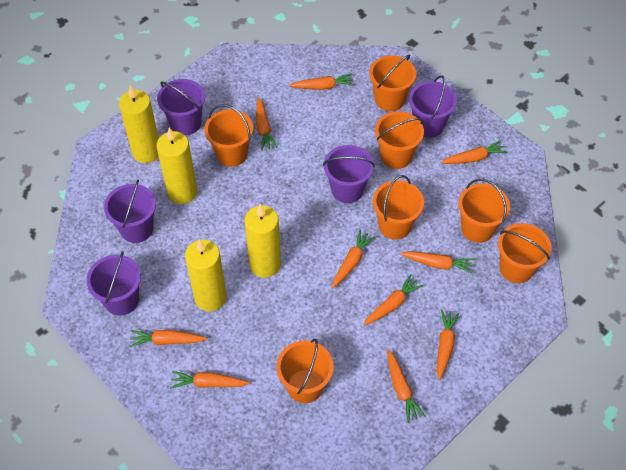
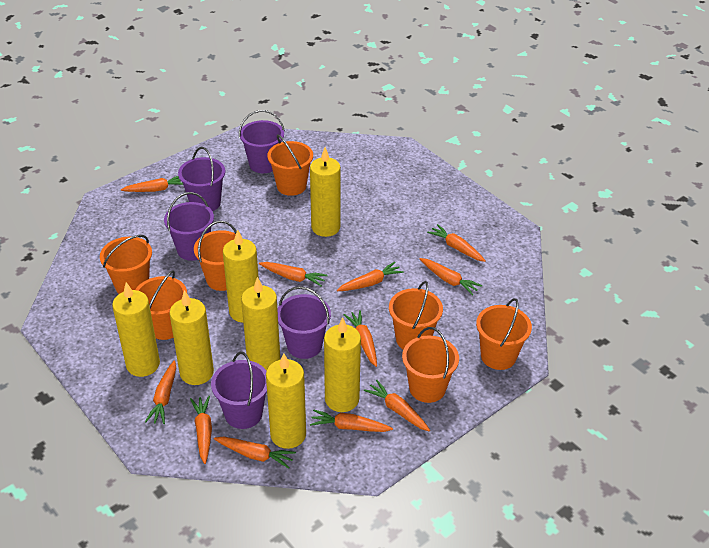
orange carrot: 10 -> 11
yellow candle: 4 -> 7

